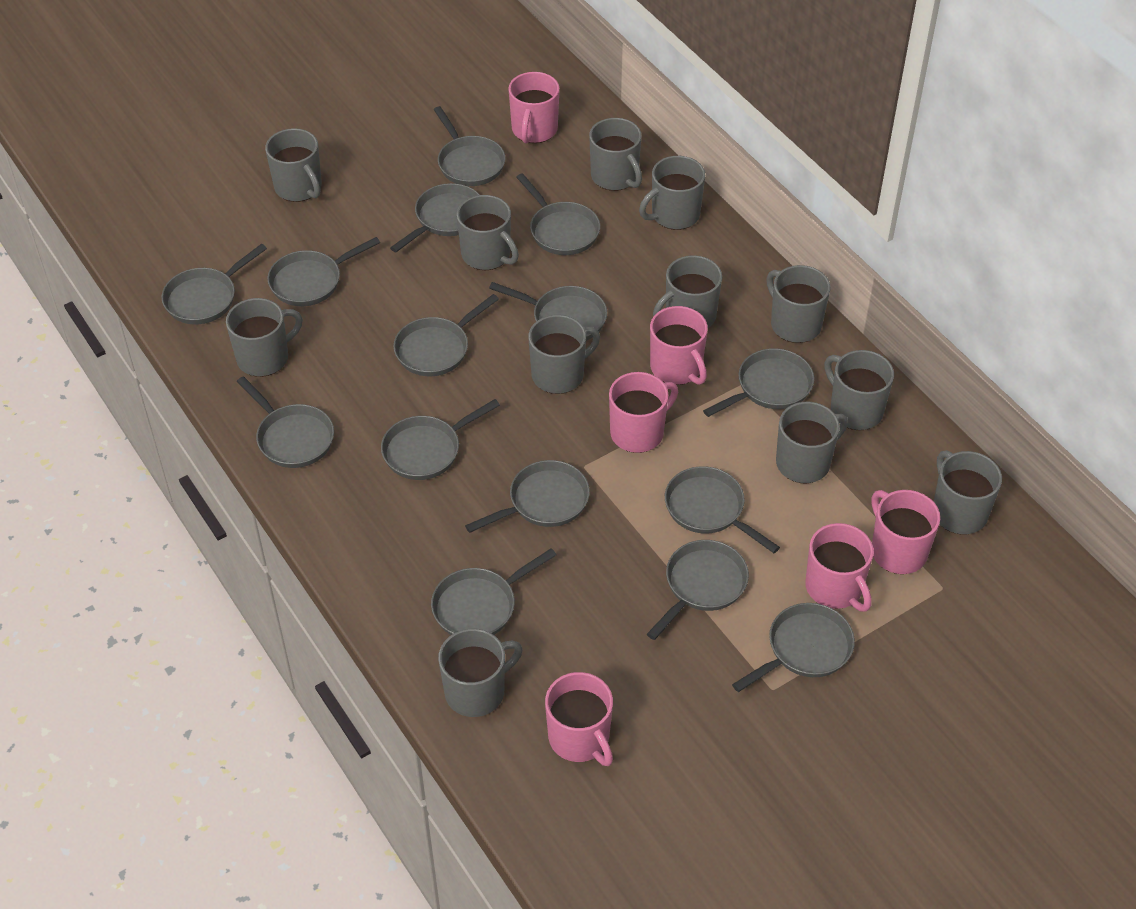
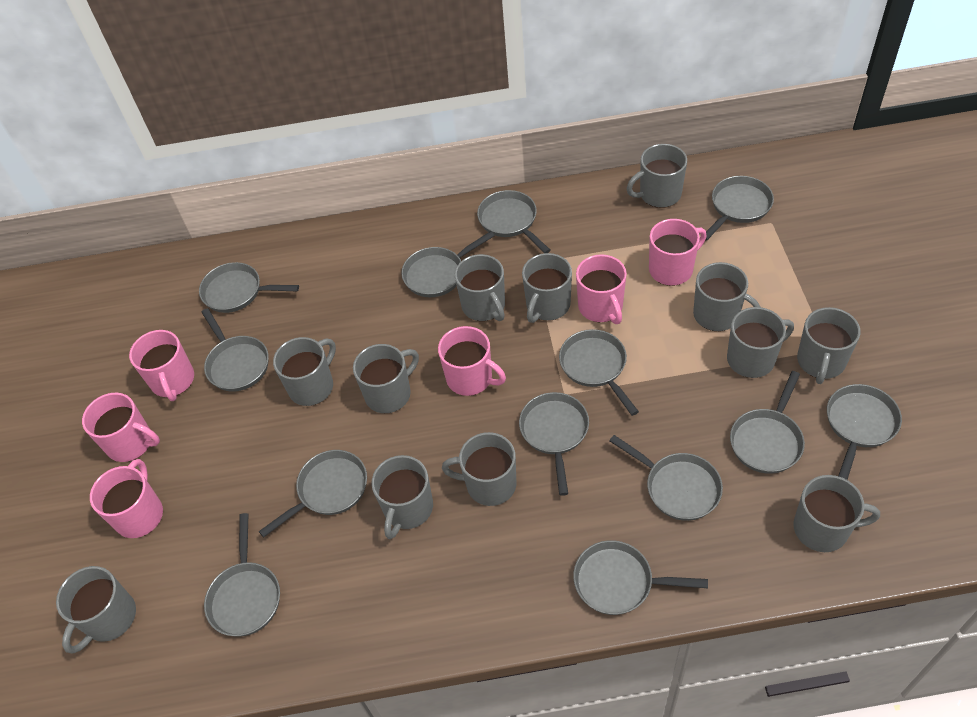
grey pan: 15 -> 13

